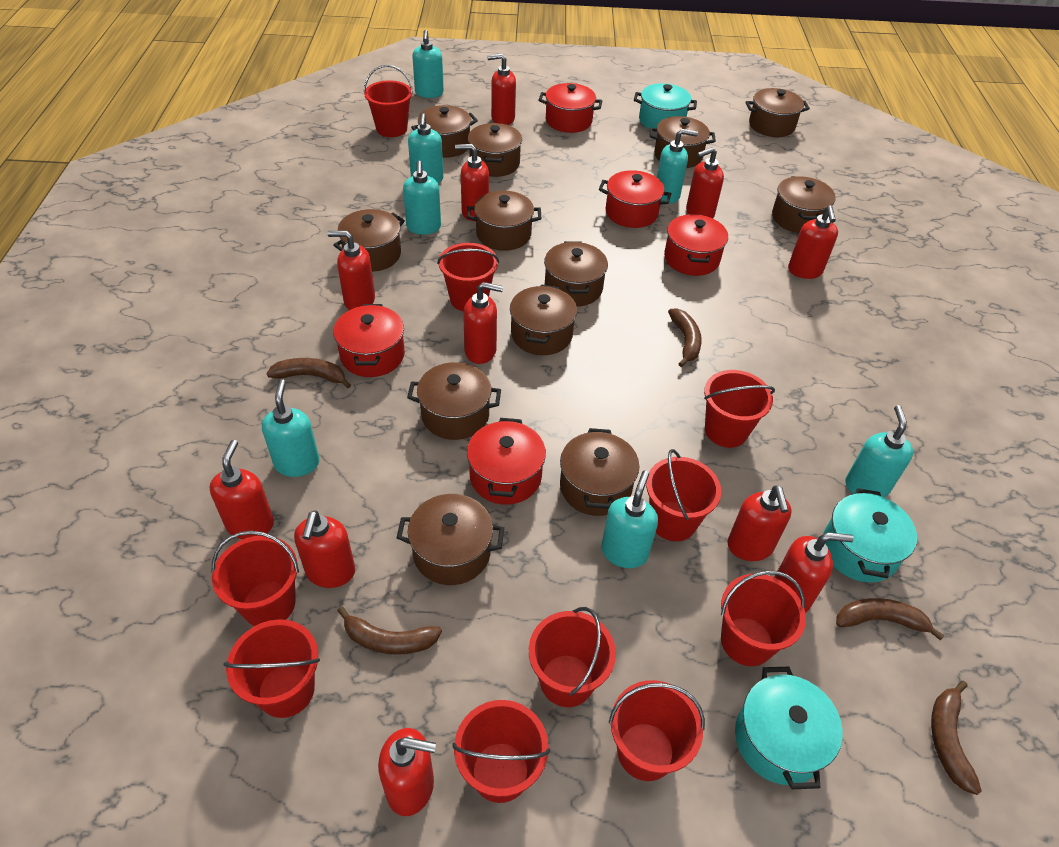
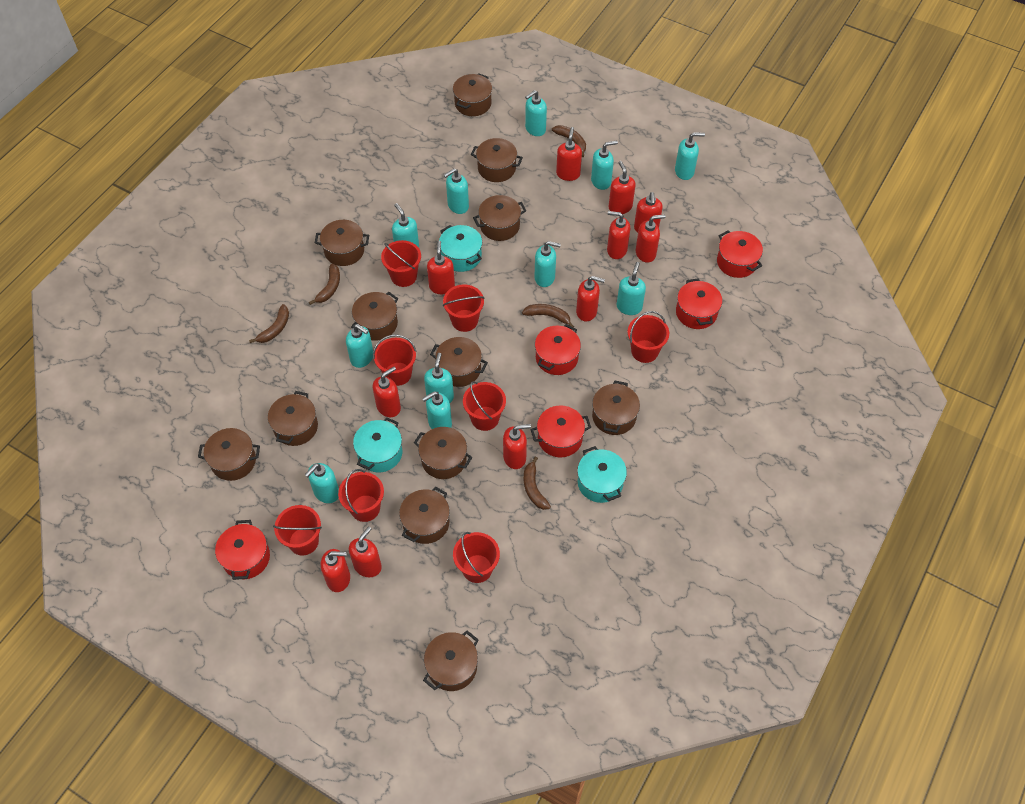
red bucket: 10 -> 8
turquoise soap dispenser: 7 -> 11

